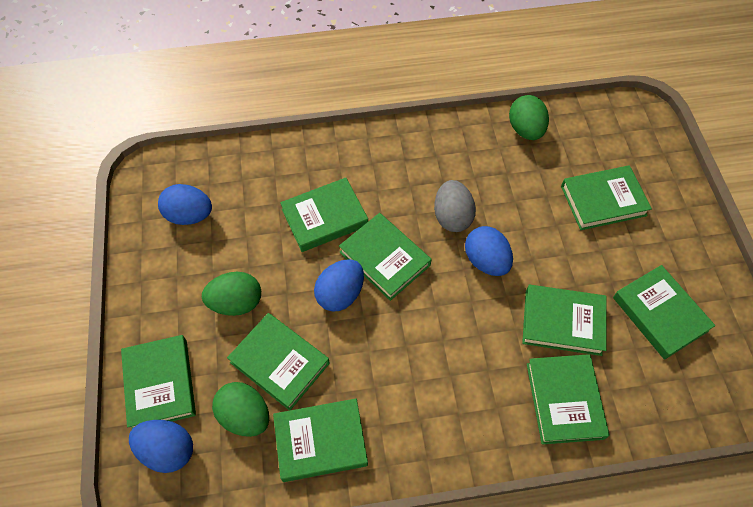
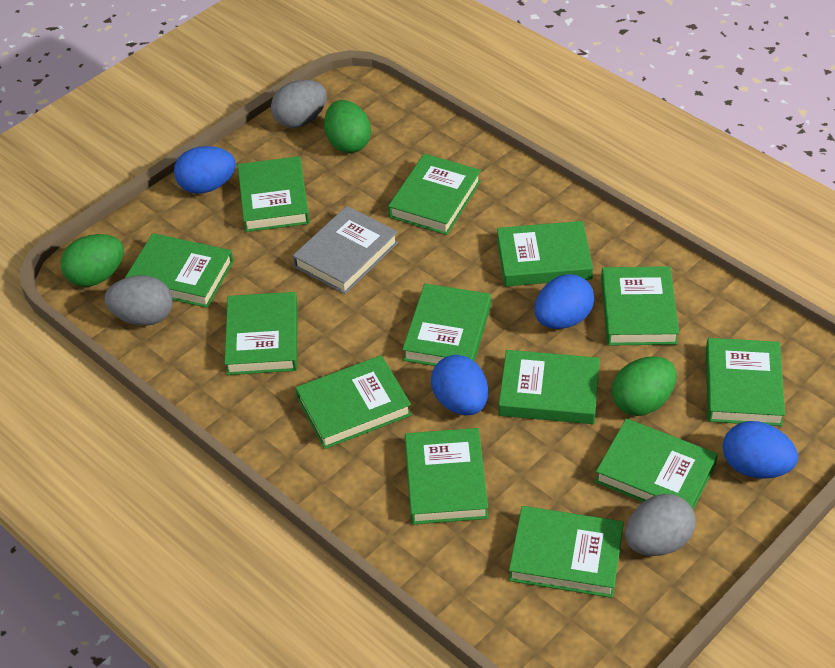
green book: 9 -> 13
grey book: 0 -> 1
grey egg: 1 -> 3

